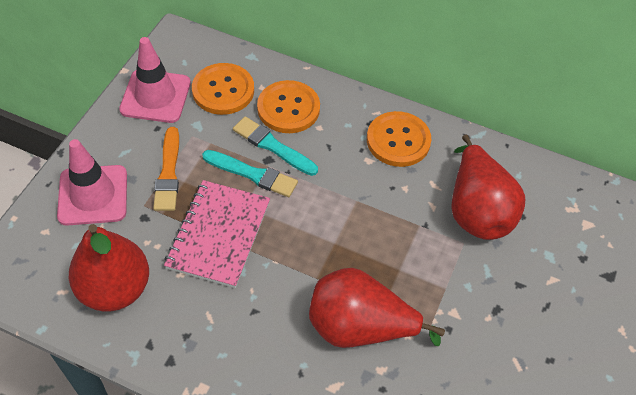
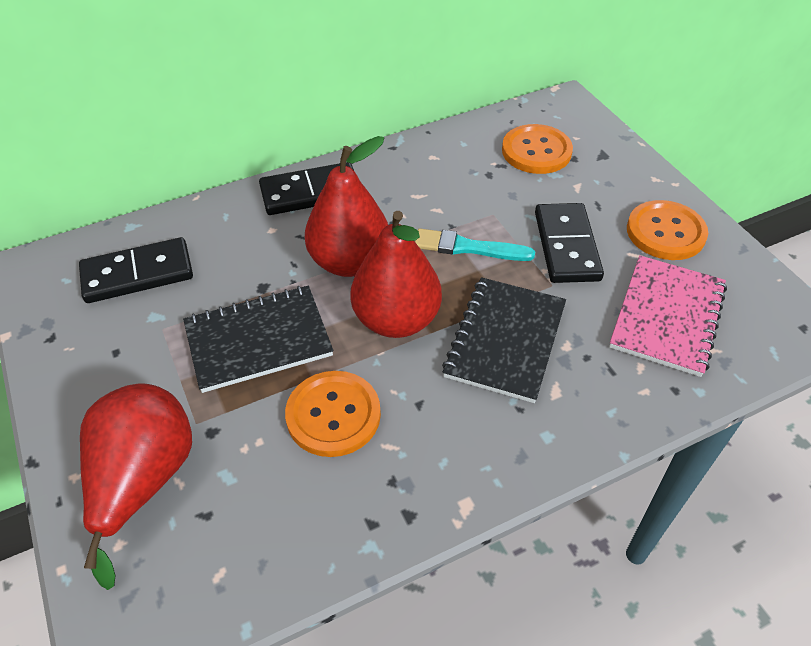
black domino: 0 -> 3
black notebook: 0 -> 2
orange brush: 1 -> 0
pink traffic cone: 2 -> 0
turquoise brush: 2 -> 1

